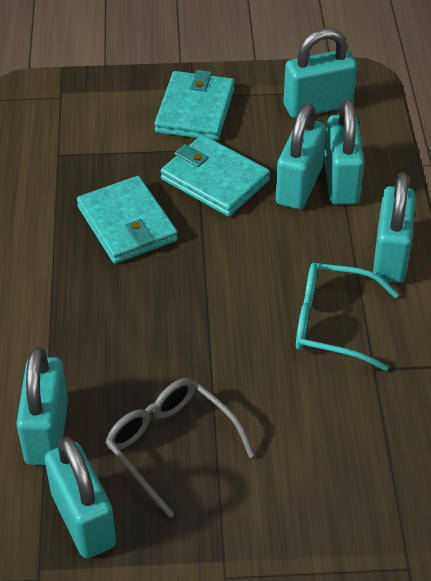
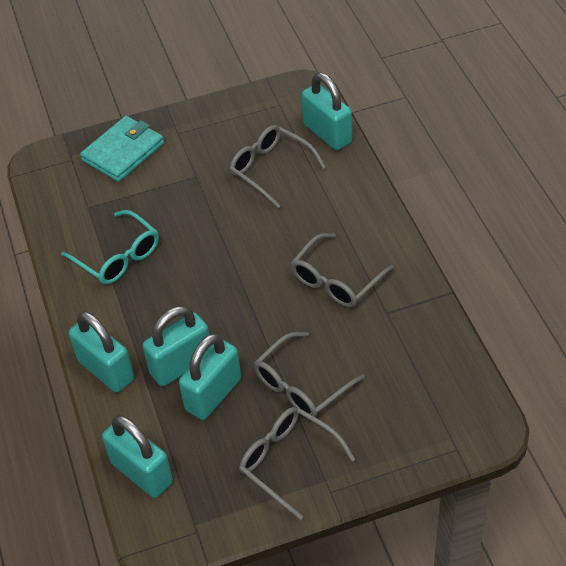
grey glasses: 1 -> 4
turquoise padlock: 6 -> 5
turquoise wallet: 3 -> 1

